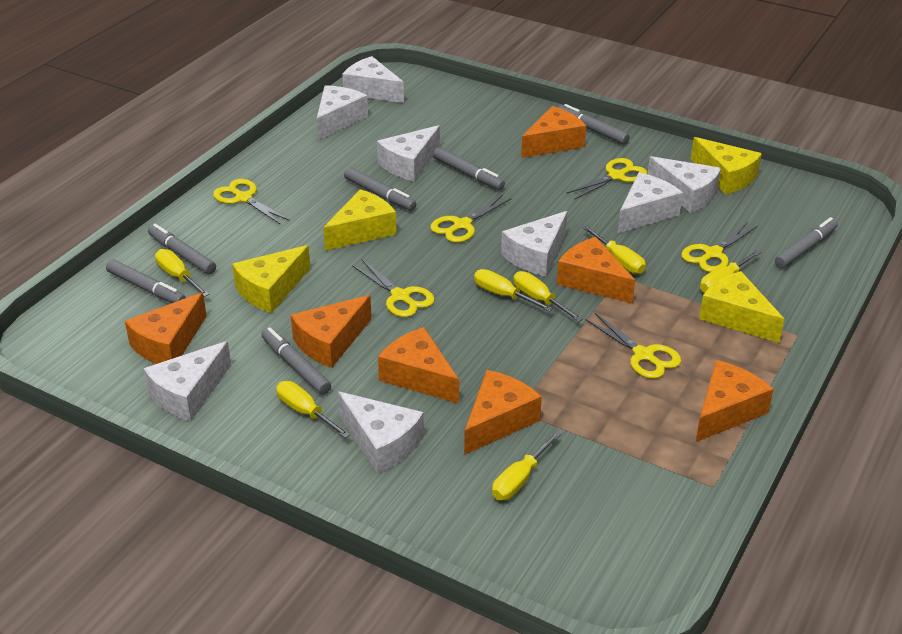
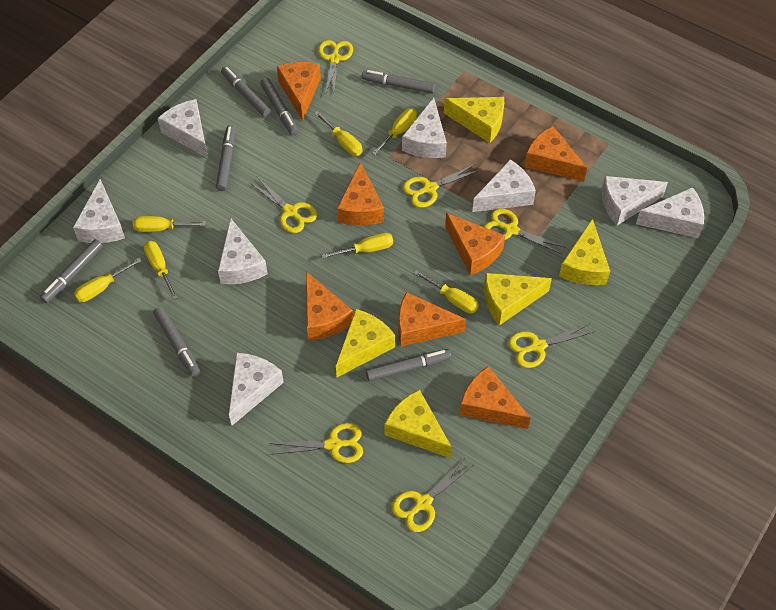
yellow cheese: 4 -> 5
yellow scissors: 6 -> 7

